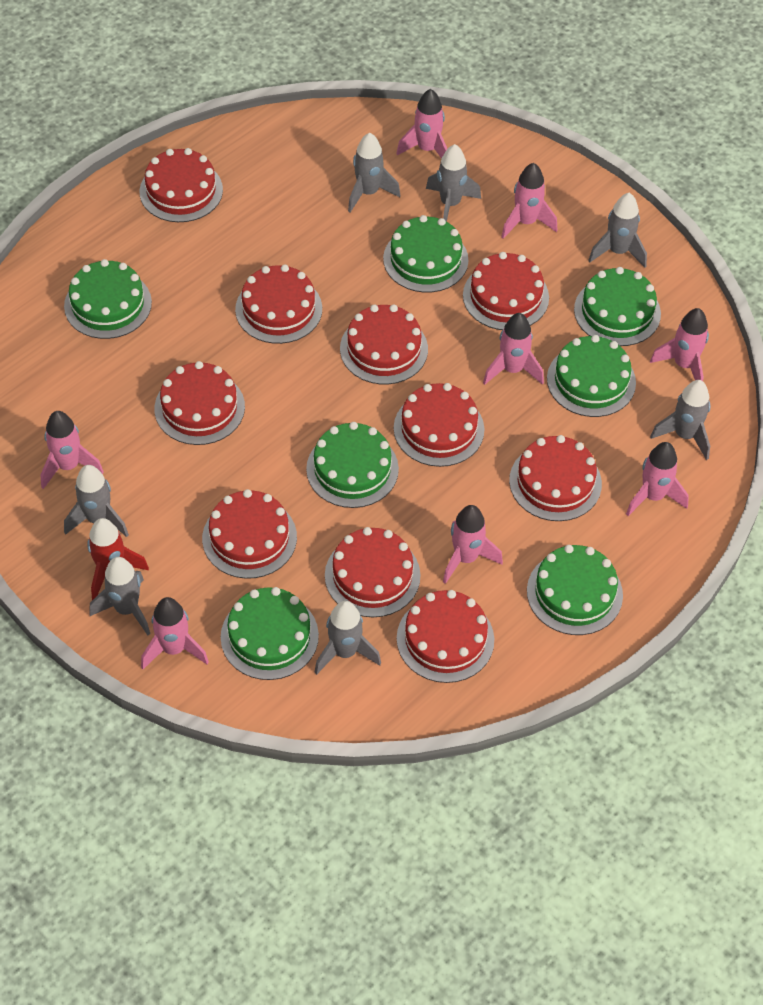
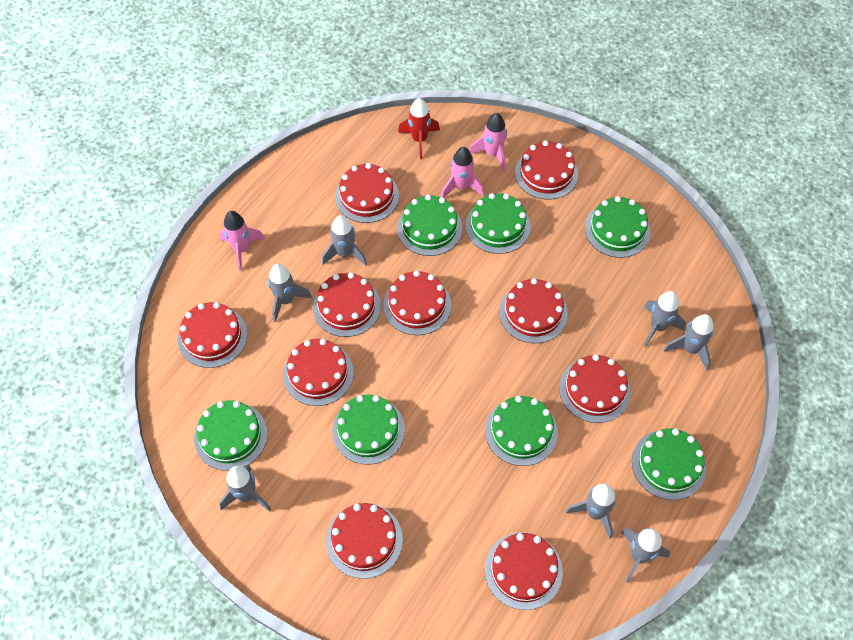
pink rocket: 8 -> 3

